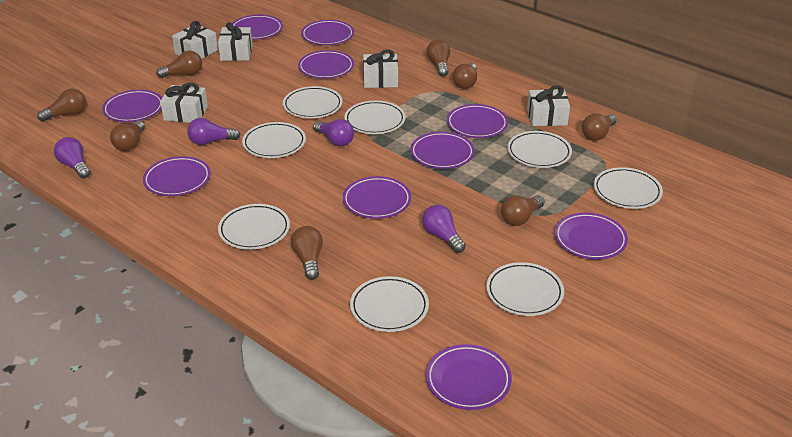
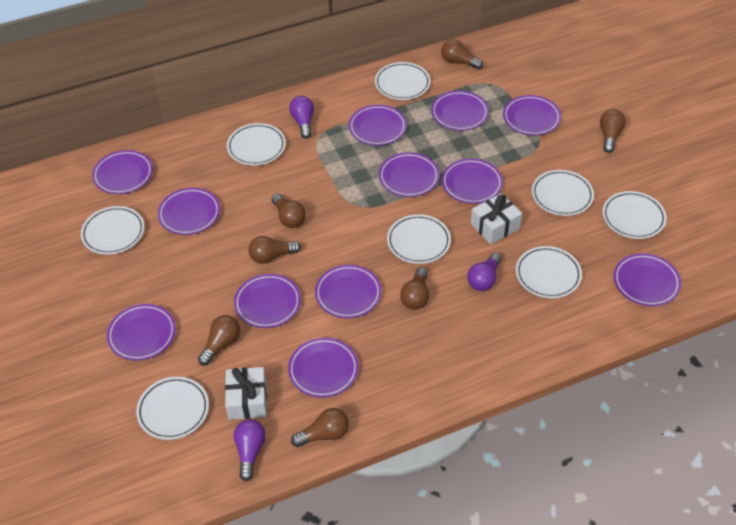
brown light bulb: 8 -> 7
purple light bulb: 4 -> 3
purple plate: 10 -> 12
white gift: 5 -> 2

